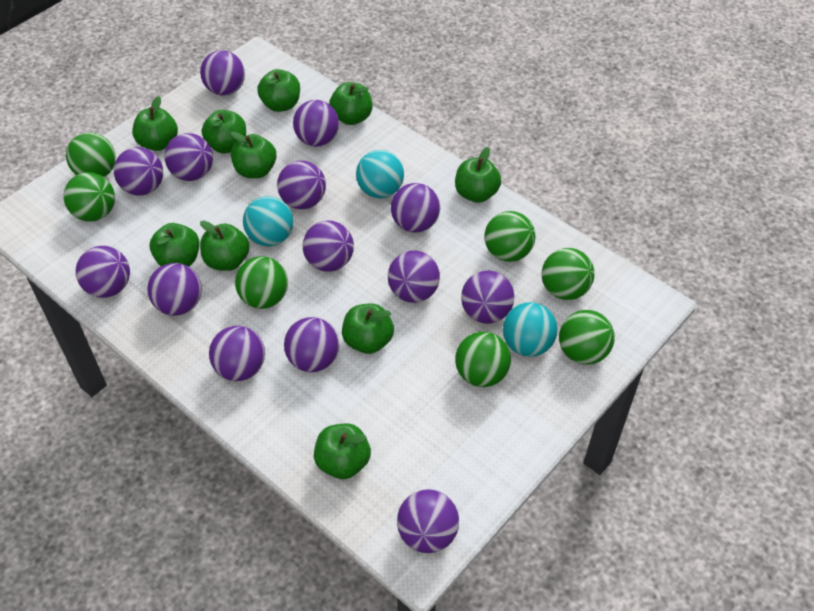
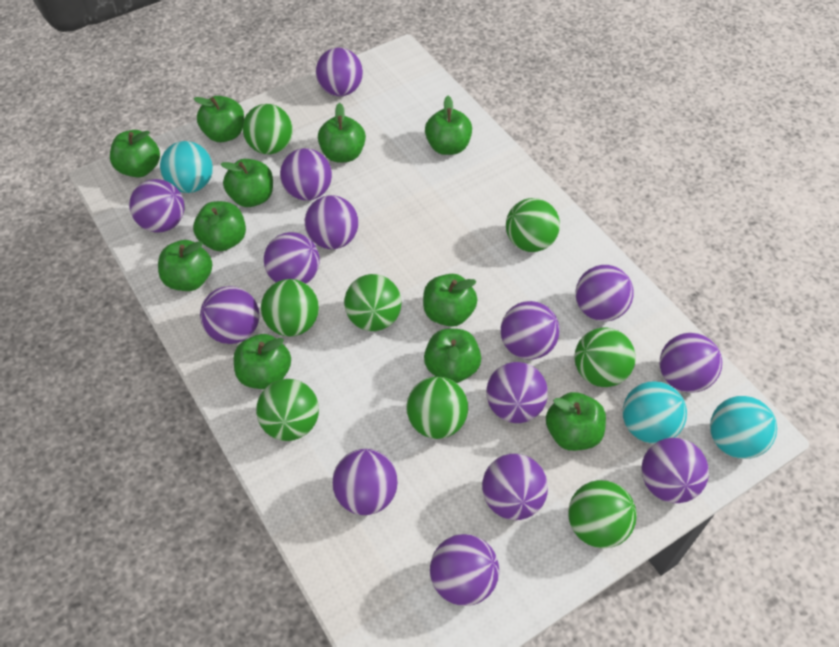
green apple: 10 -> 11
green ball: 7 -> 8

